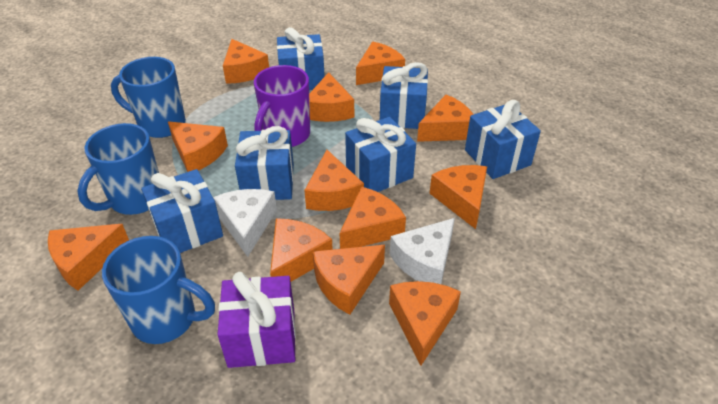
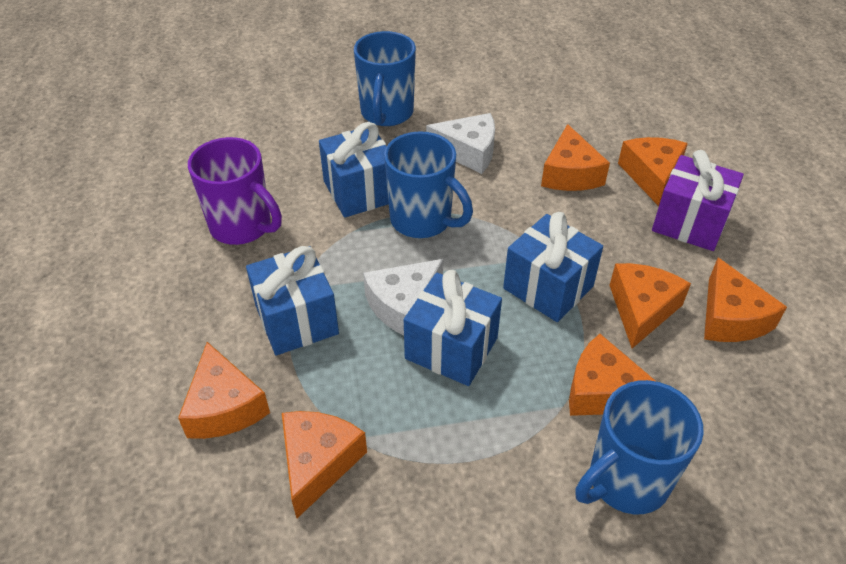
blue gift: 6 -> 4
orange cheese: 12 -> 7

